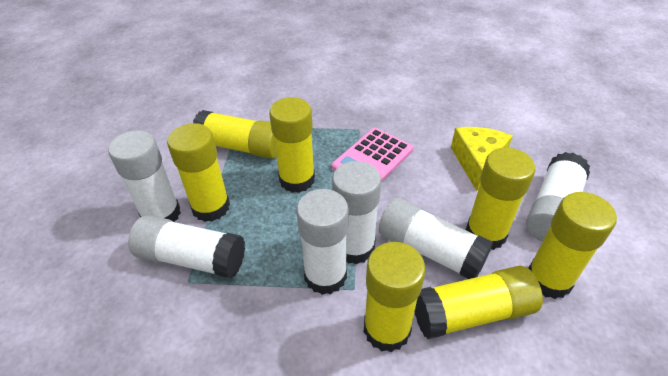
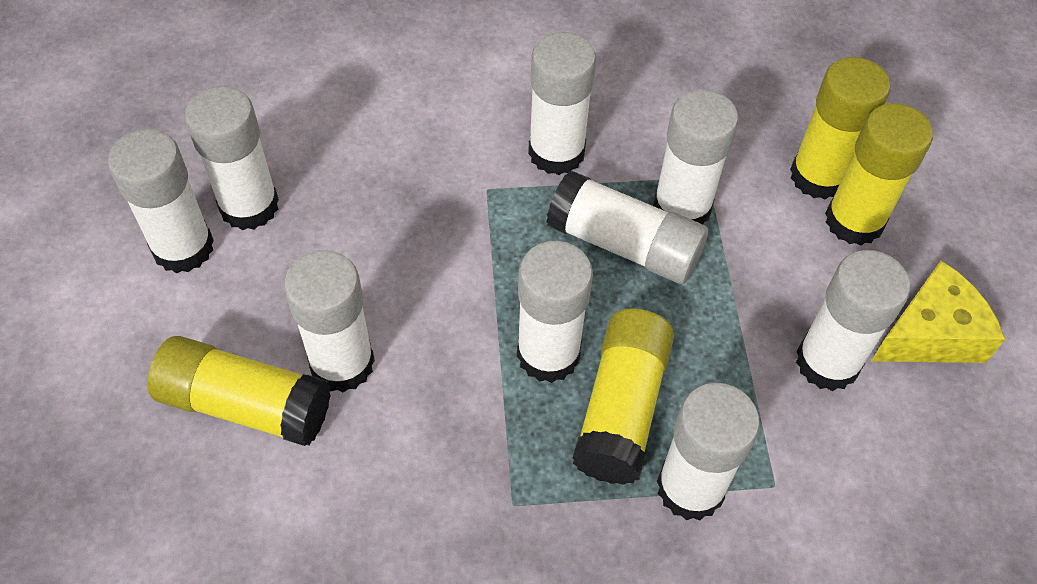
pink calculator: 1 -> 0
white glue stick: 6 -> 9
yellow glue stick: 7 -> 4

